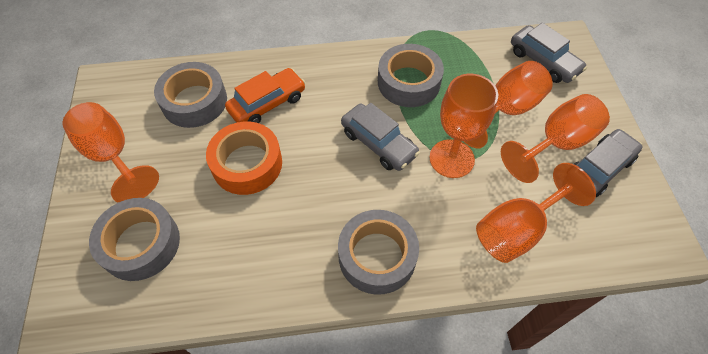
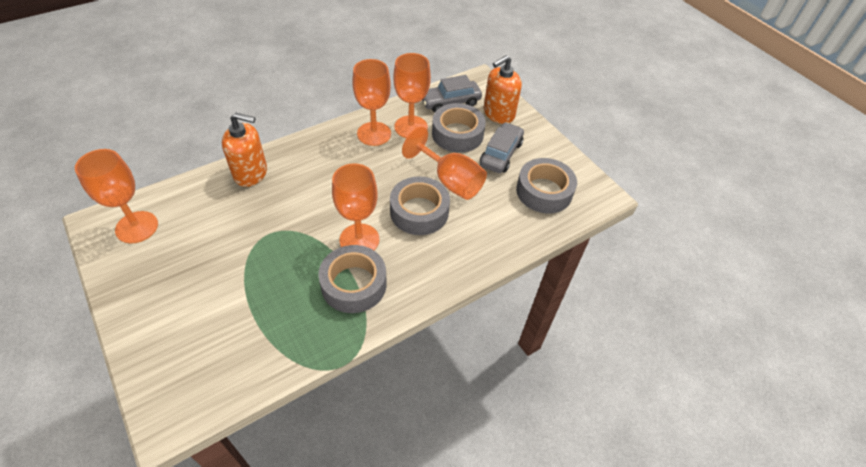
grey car: 3 -> 2
orange car: 1 -> 0
orange soap dispenser: 0 -> 2
orange tape: 1 -> 0

